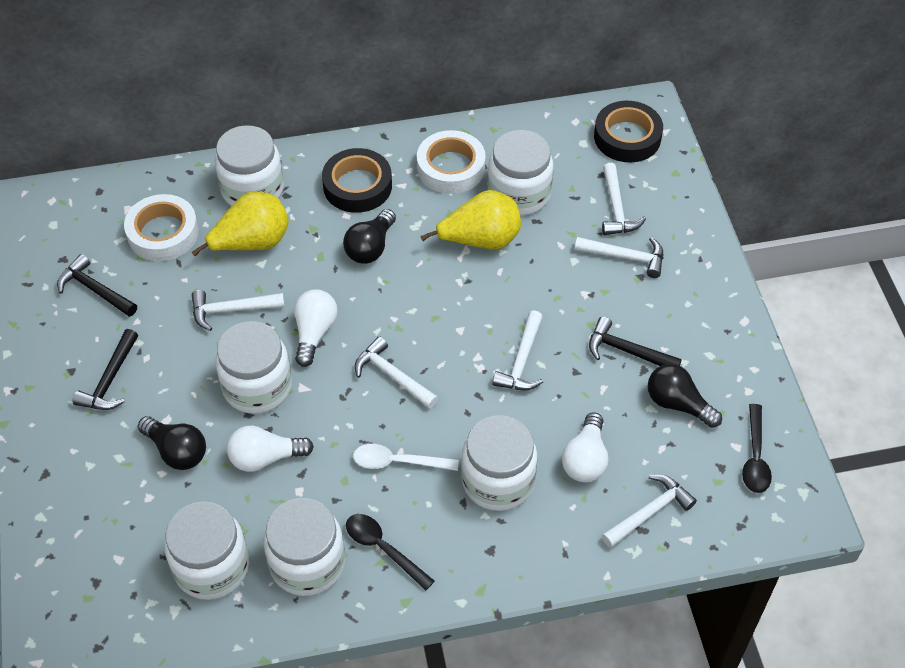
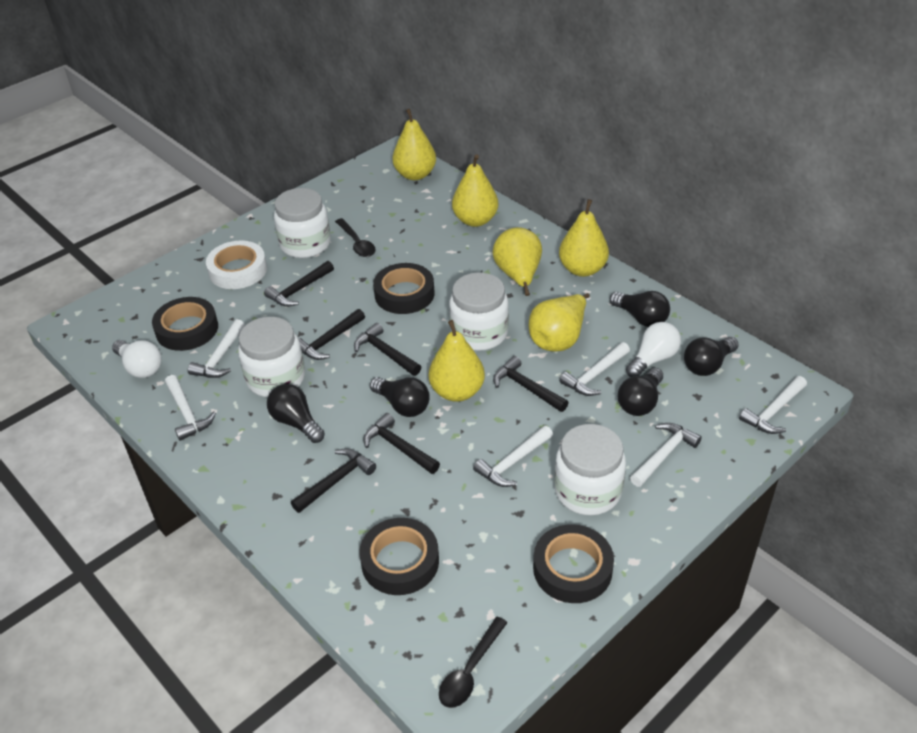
black hammer: 3 -> 6
black light bulb: 3 -> 5
black tape: 2 -> 4
white jar: 6 -> 4
white light bulb: 3 -> 2
white spoon: 1 -> 0
white tape: 2 -> 1
yellow pear: 2 -> 6

